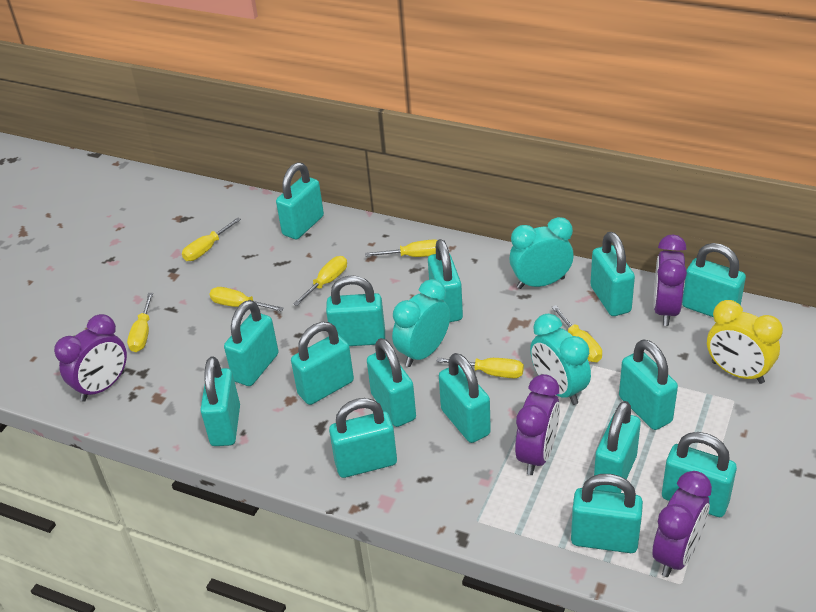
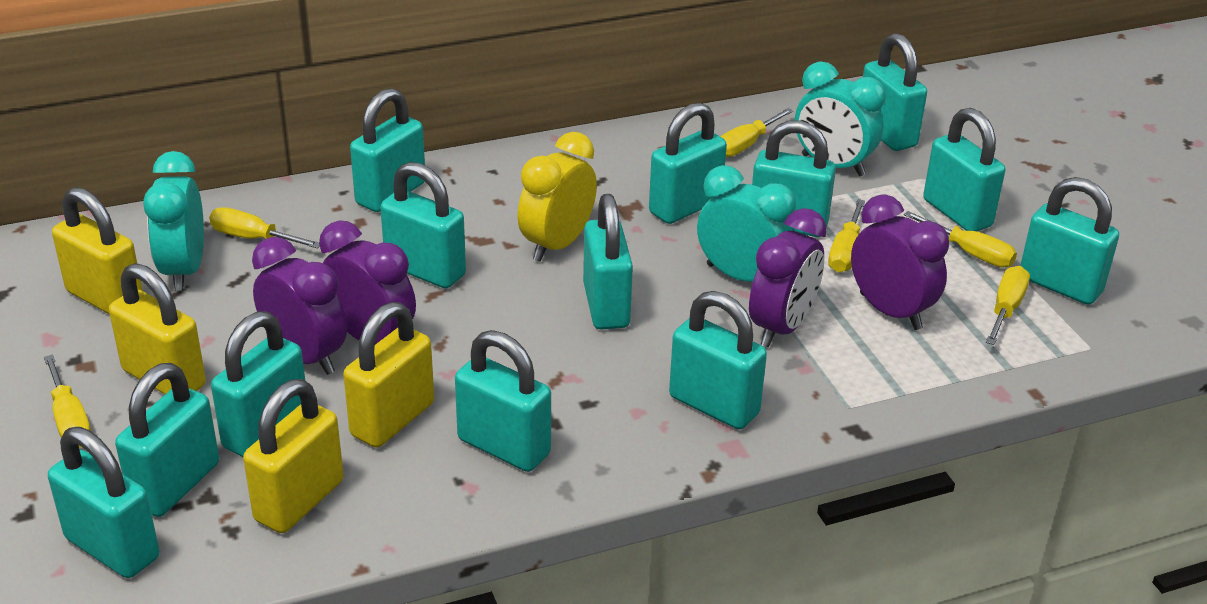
turquoise padlock: 15 -> 13
yellow padlock: 0 -> 4
yellow screwdriver: 7 -> 6

